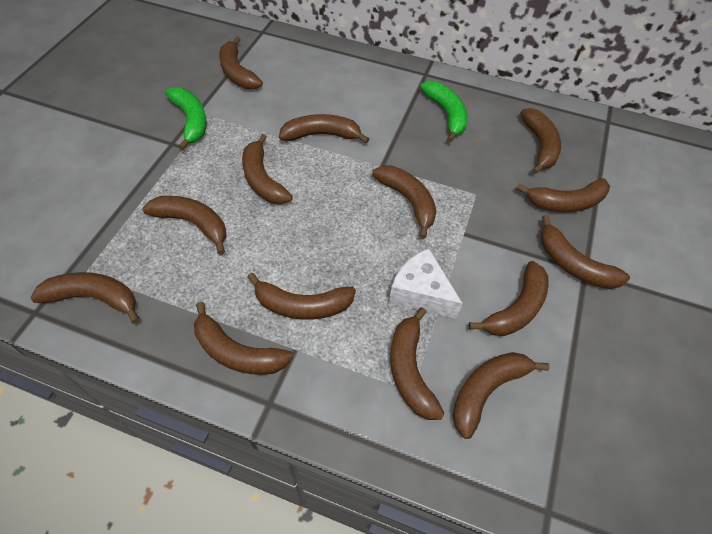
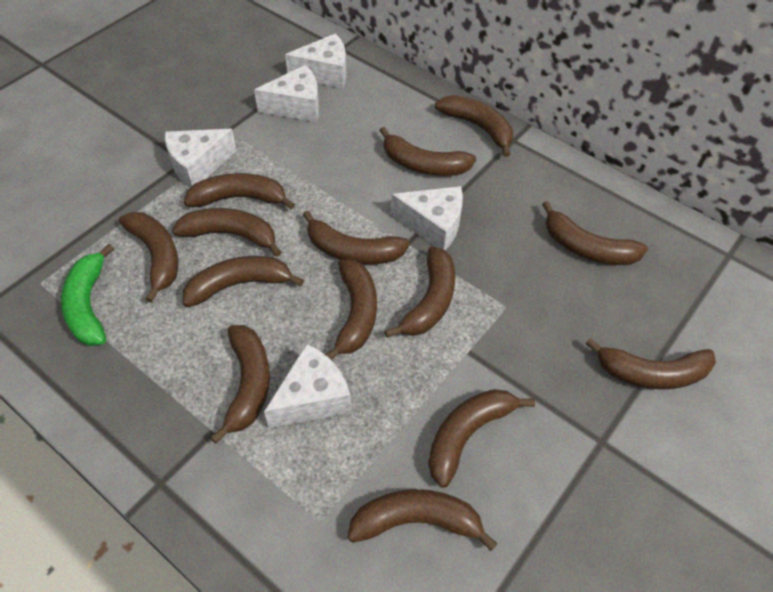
green banana: 2 -> 1
white cheese: 1 -> 5

